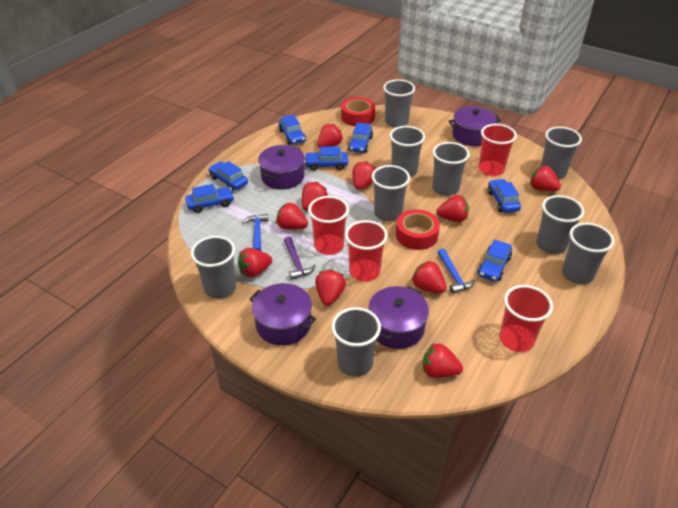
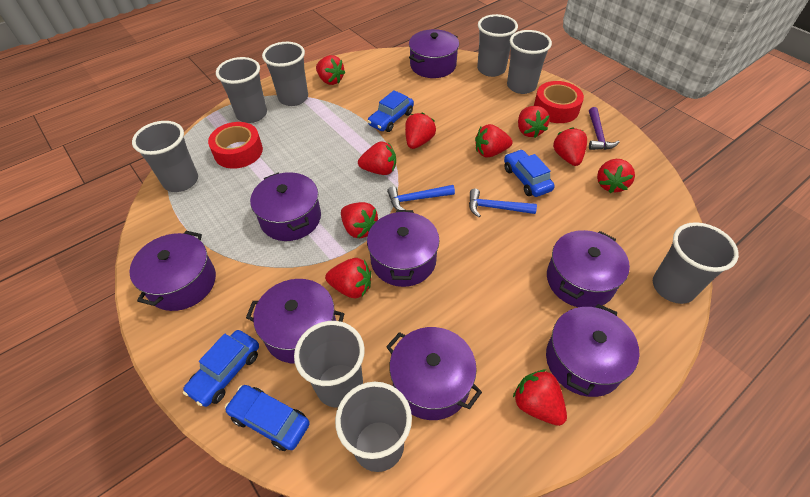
blue car: 7 -> 4
grey cup: 9 -> 8
purple pot: 4 -> 8
red cup: 4 -> 0

